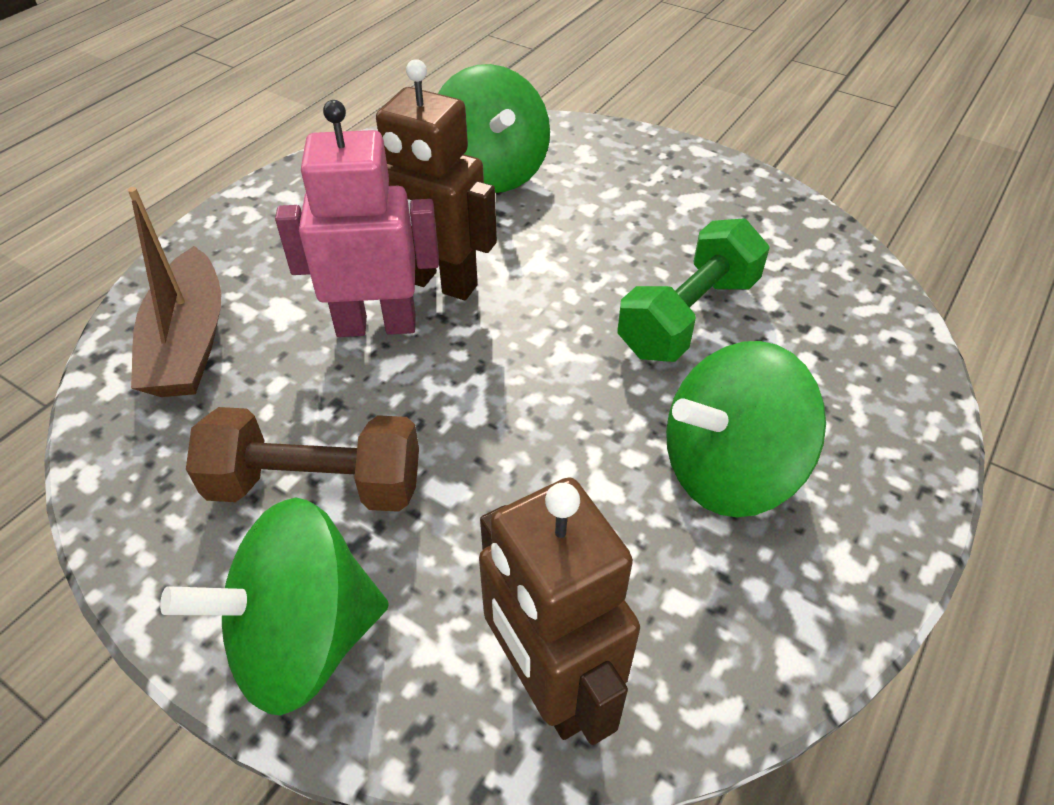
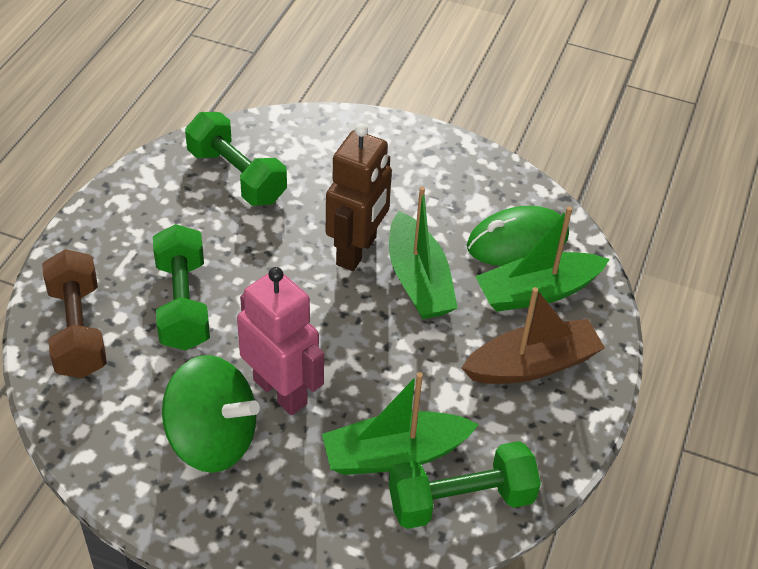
brown robot: 2 -> 1
green boat: 0 -> 3
green dumbbell: 1 -> 3
green mouse: 0 -> 1
green spinning top: 3 -> 1

